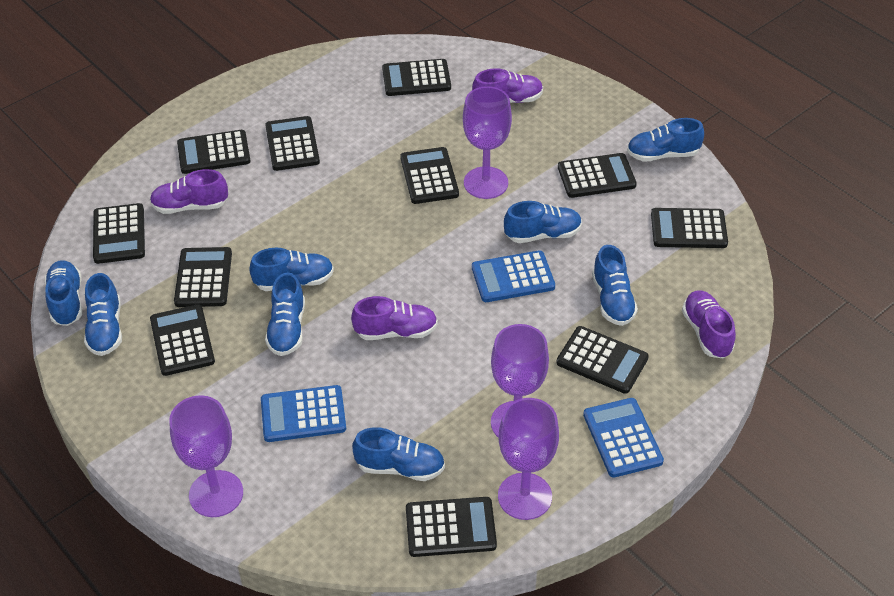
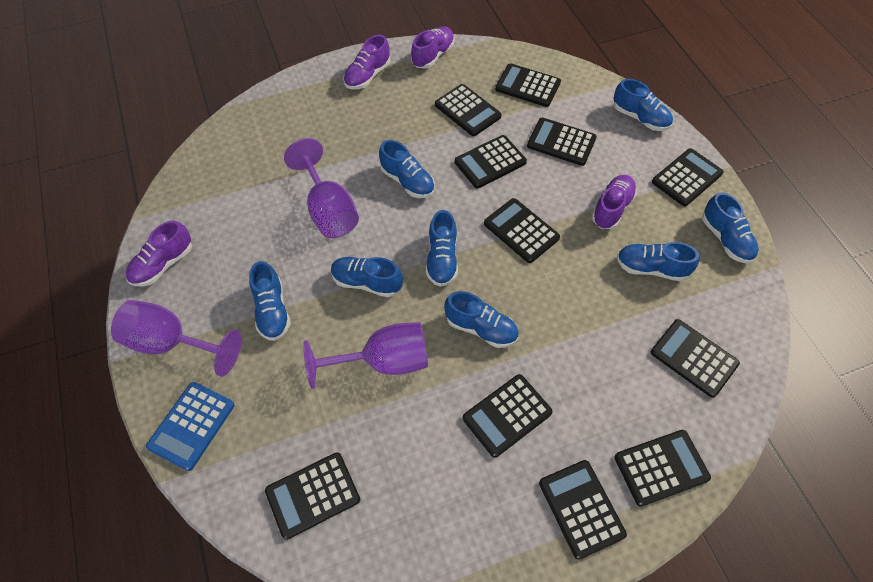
blue calculator: 3 -> 1
purple goblet: 4 -> 3

